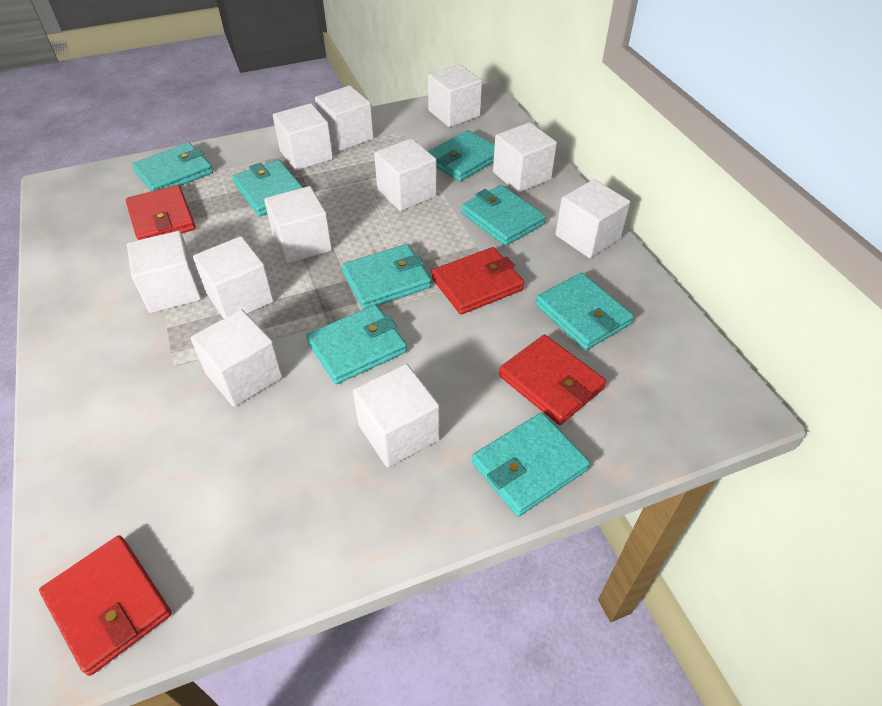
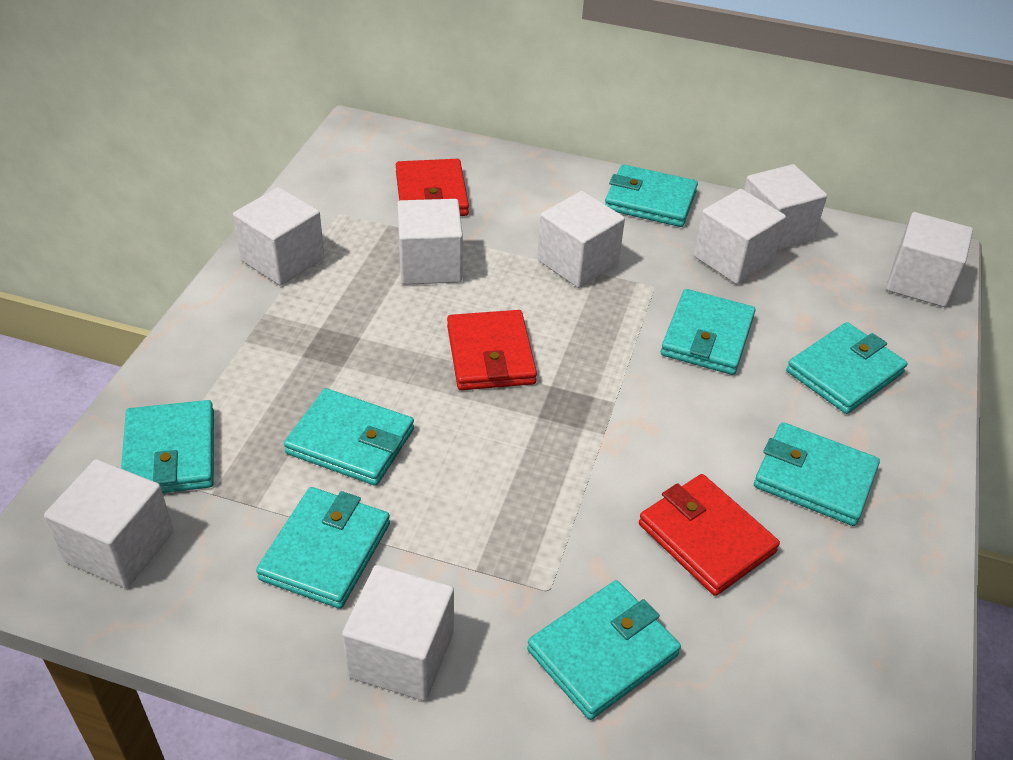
red wallet: 4 -> 3
white cube: 11 -> 8

